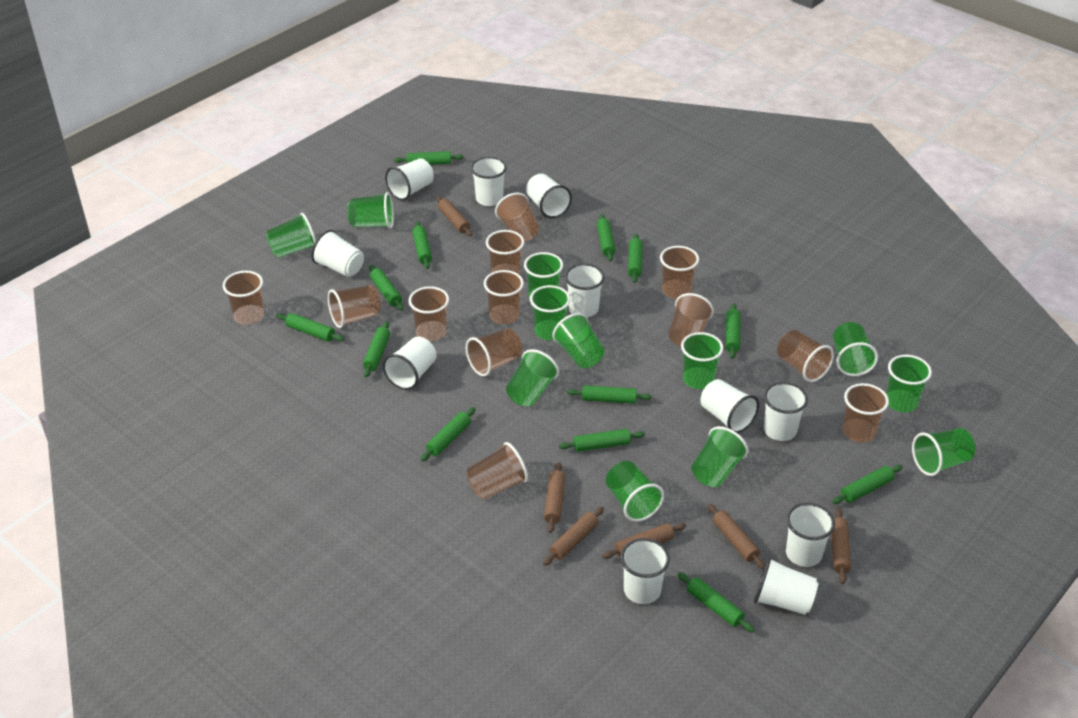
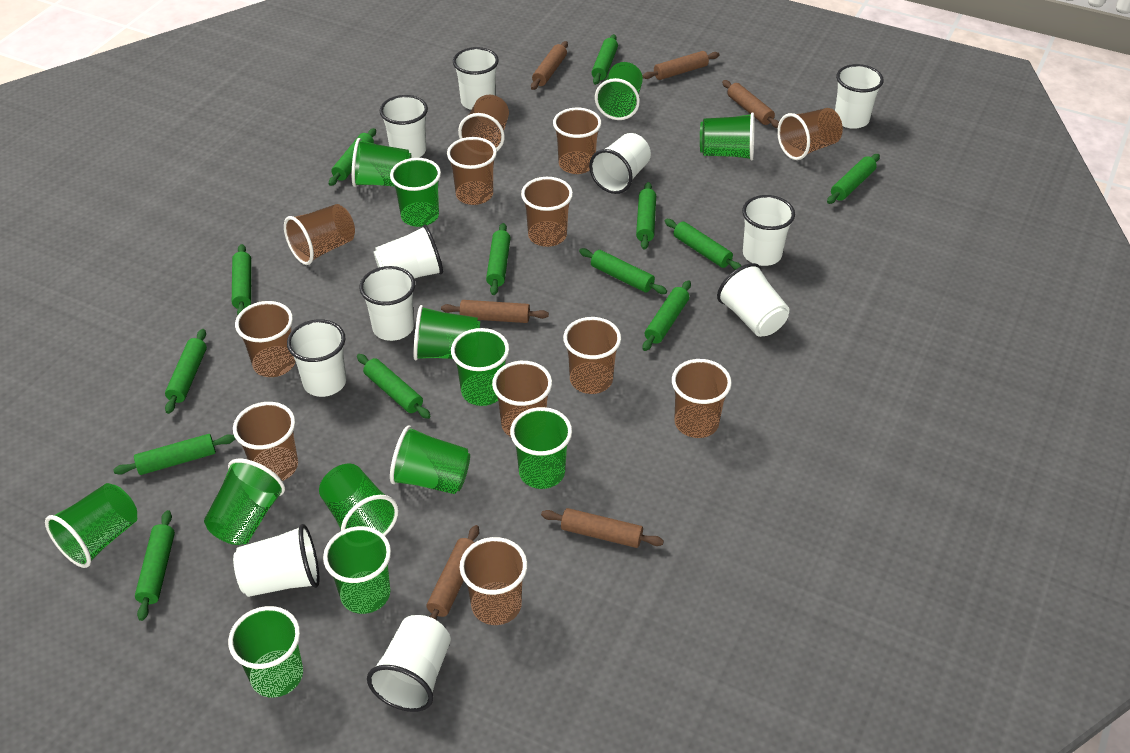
green cup: 12 -> 13

